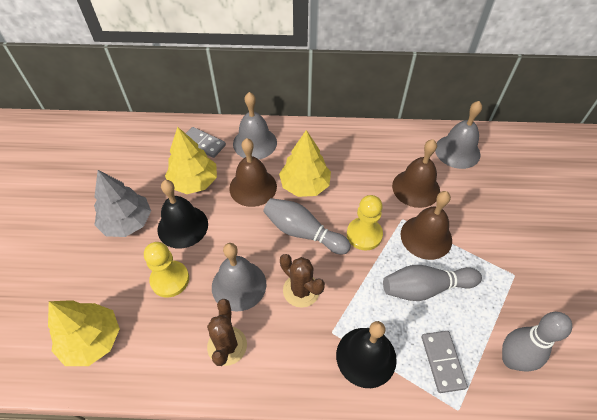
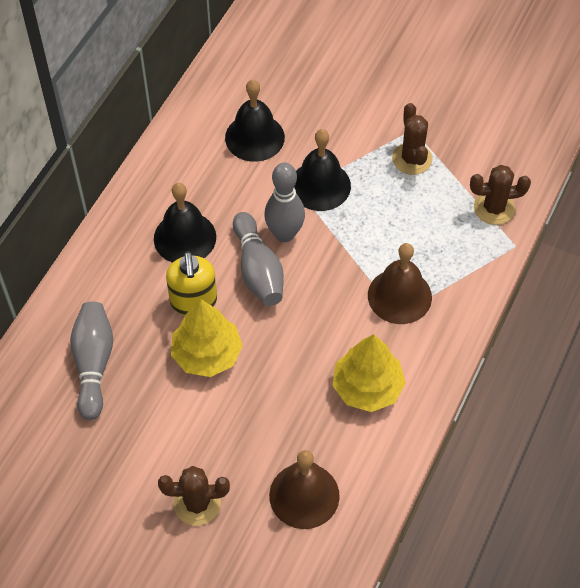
black bell: 2 -> 3
brown bell: 3 -> 2
brown cactus: 2 -> 3
grey bell: 3 -> 0
grey domino: 2 -> 0
grey tree: 1 -> 0
yellow pawn: 2 -> 0
yellow soap dispenser: 0 -> 1
yellow tree: 3 -> 2

